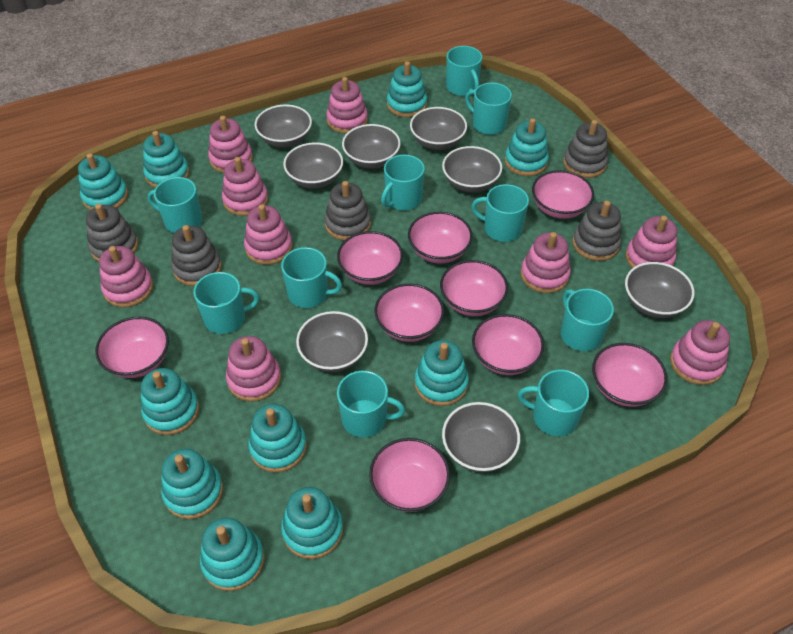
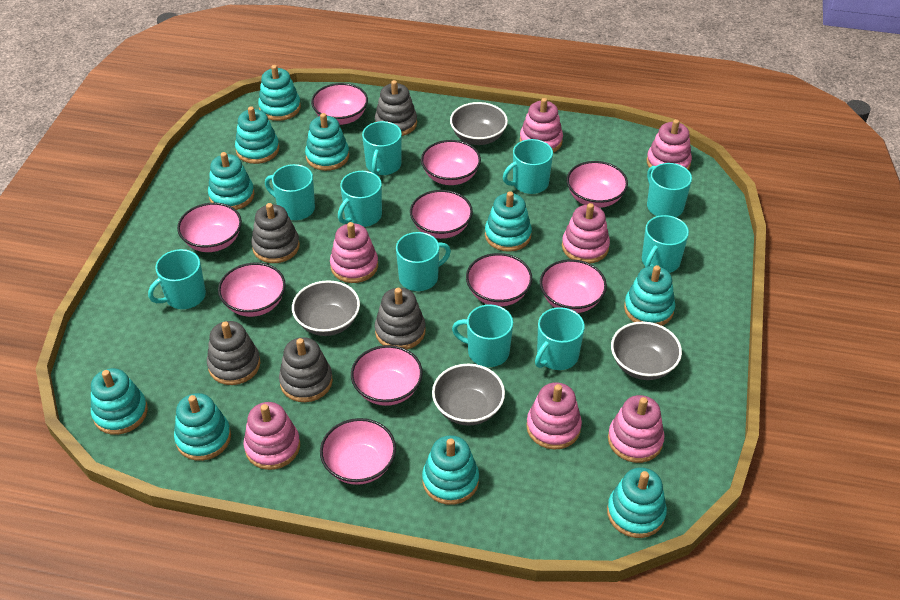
grey bowl: 8 -> 4
pink bowl: 9 -> 10
pink stacking toy: 9 -> 7

